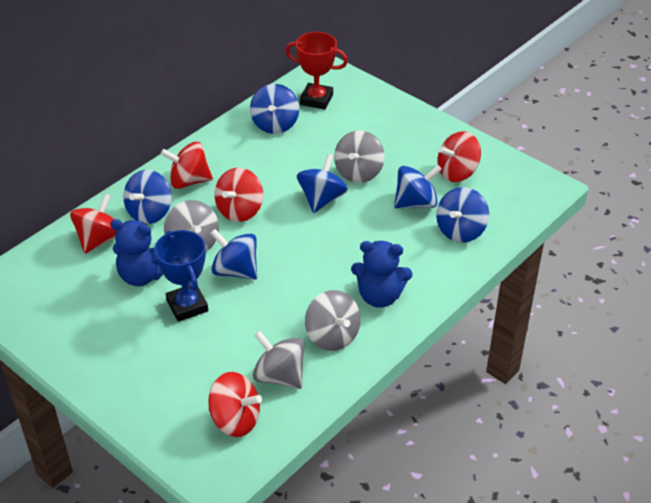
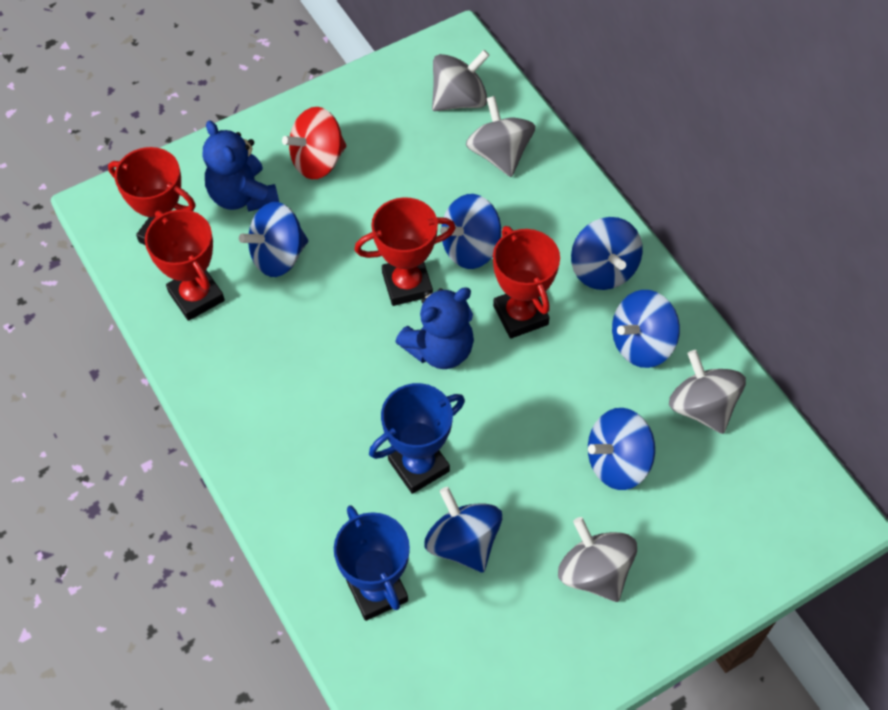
blue trophy: 1 -> 2
red spinning top: 5 -> 1
red trophy: 1 -> 4

